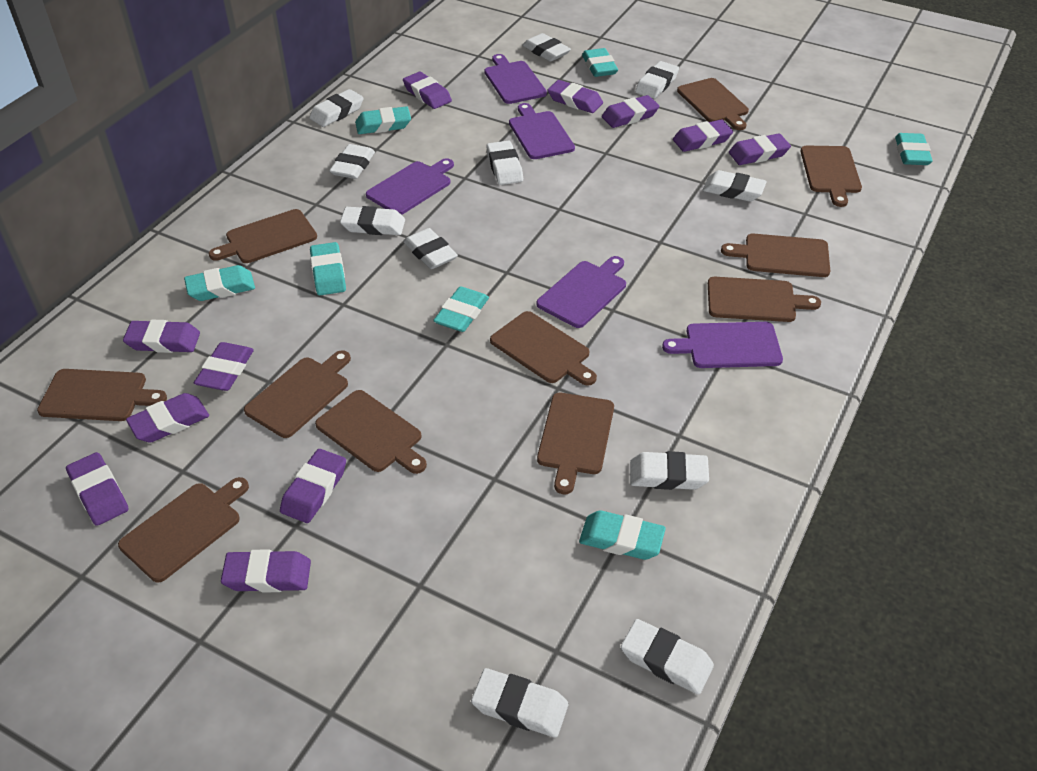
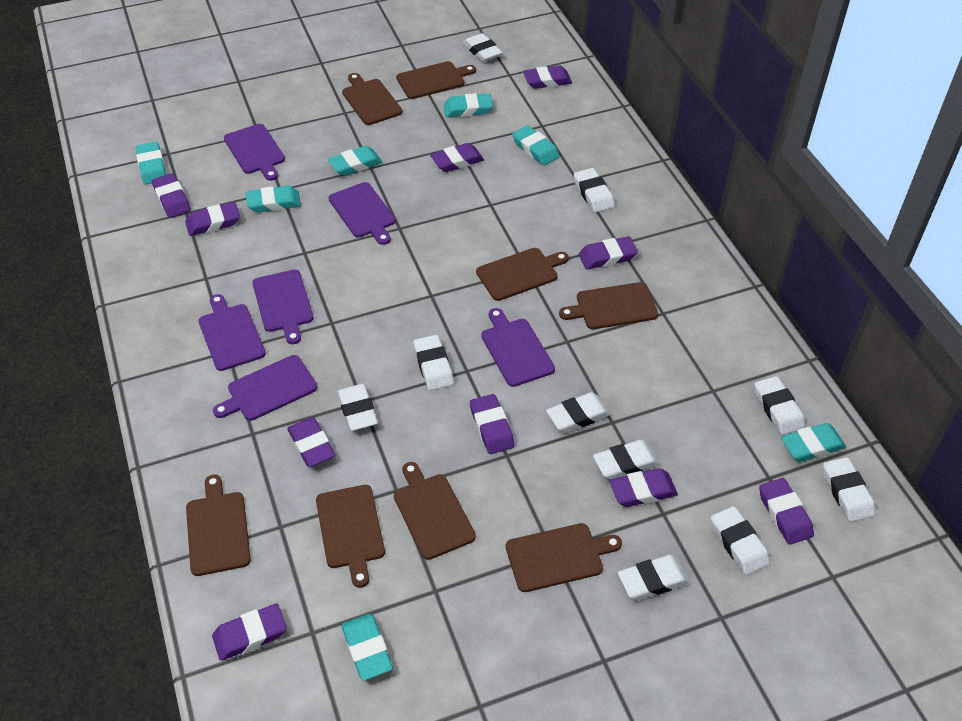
brown cutting board: 11 -> 8
purple cutting board: 5 -> 6
purple eraser: 11 -> 10
white eraser: 11 -> 10

